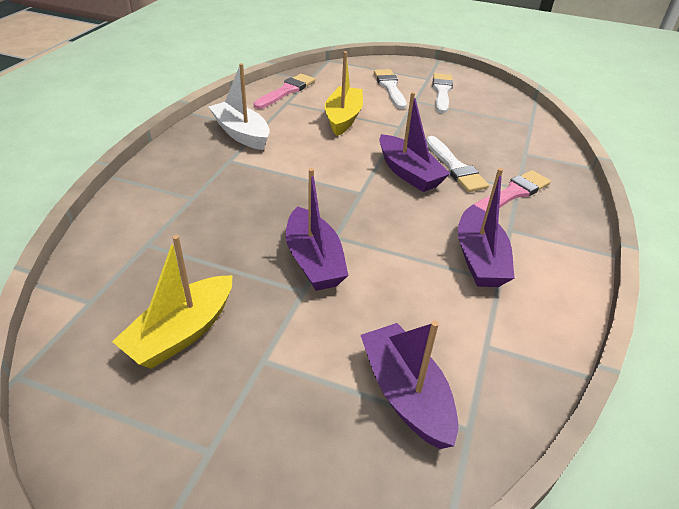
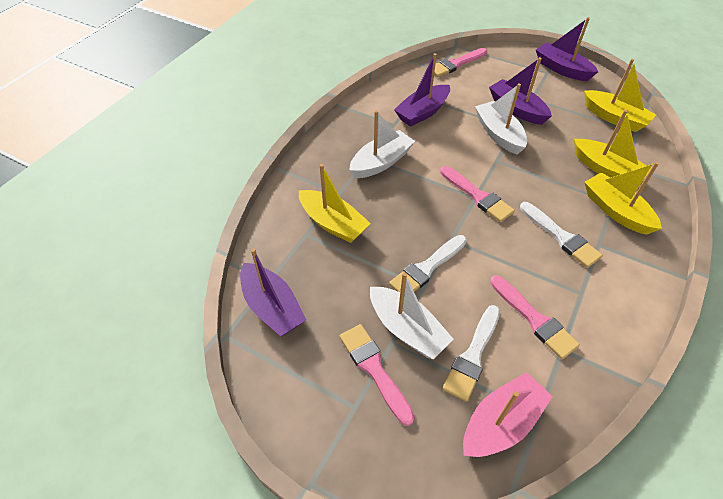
pink boat: 0 -> 1
pink brush: 2 -> 4
white boat: 1 -> 3
yellow boat: 2 -> 4

